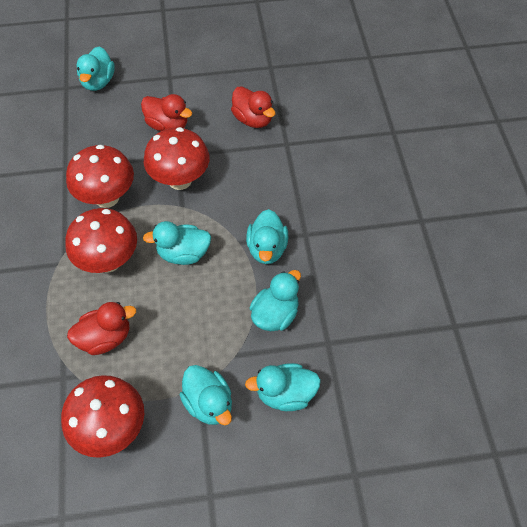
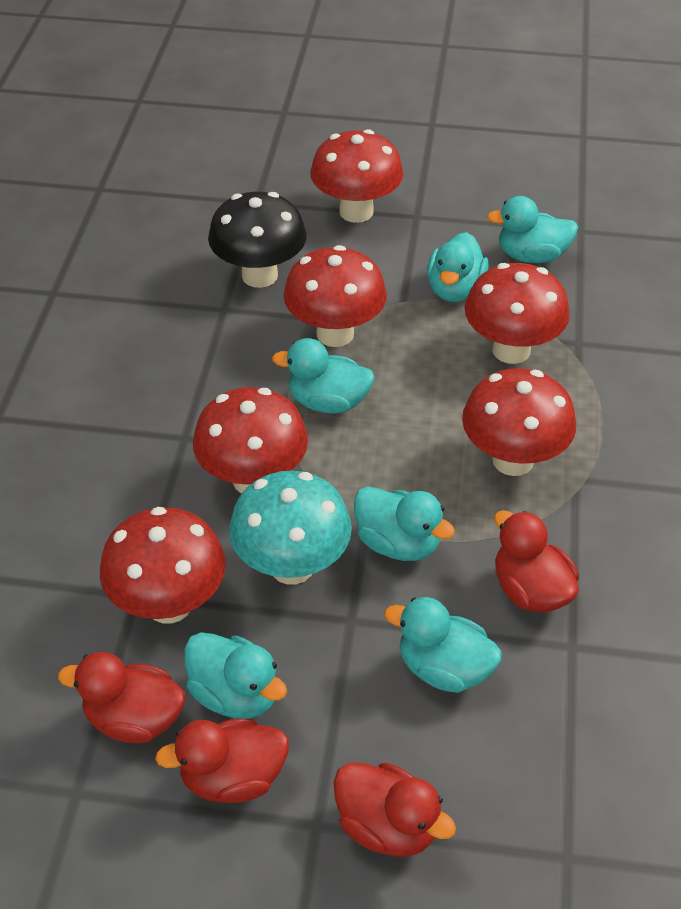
black mushroom: 0 -> 1
red duck: 3 -> 4
red mushroom: 4 -> 6
turquoise mushroom: 0 -> 1

